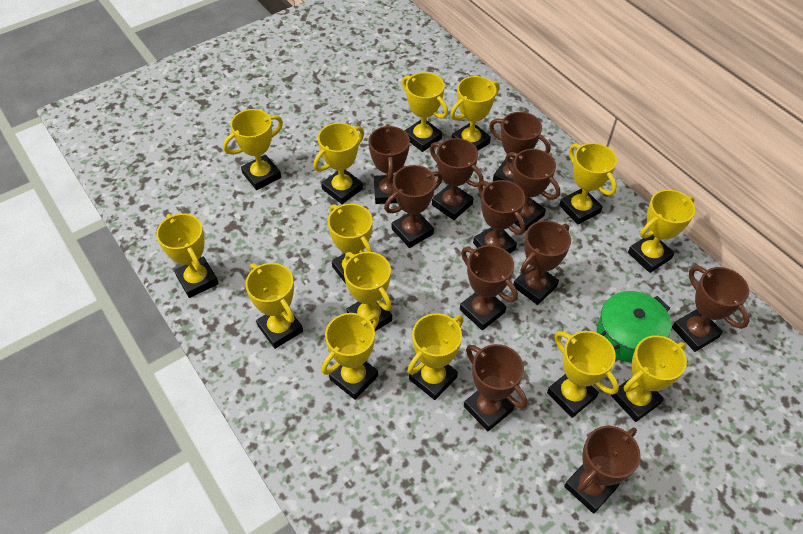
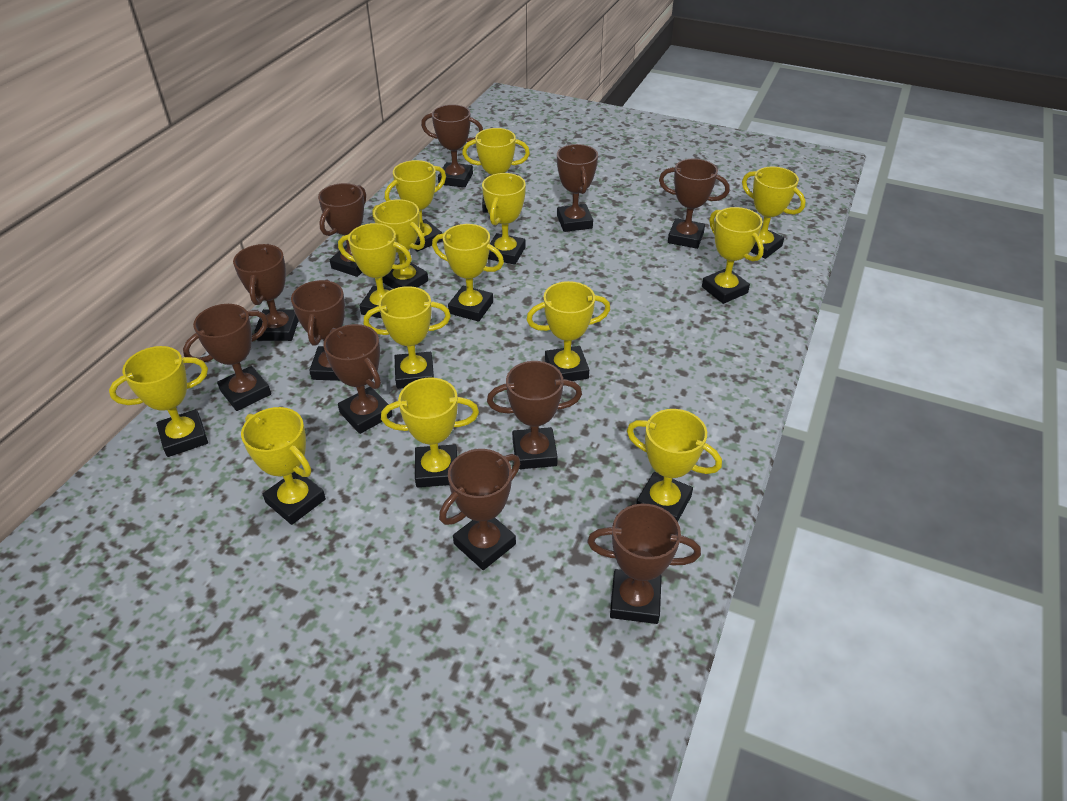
green pot: 1 -> 0

